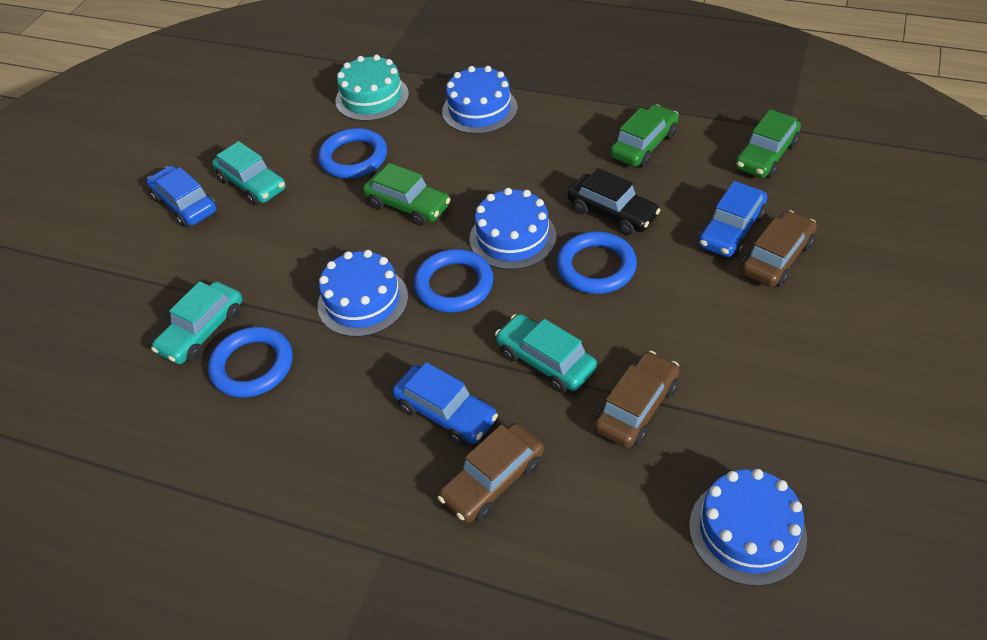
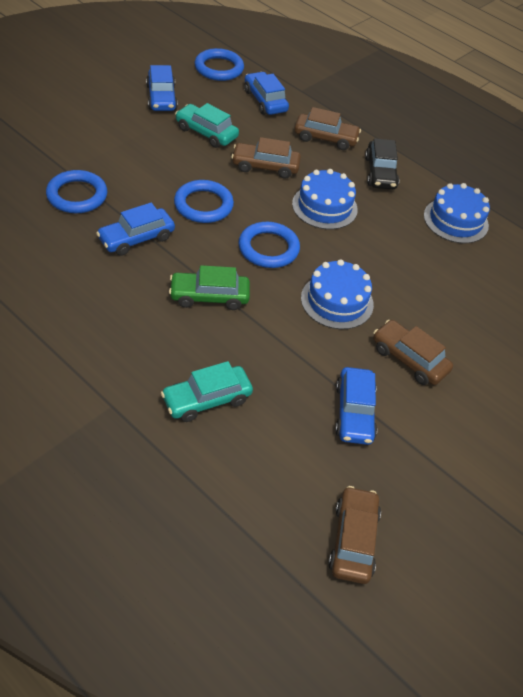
blue cake: 4 -> 3
blue car: 3 -> 4
brown car: 3 -> 4
green car: 3 -> 1
turquoise cake: 1 -> 0
turquoise car: 3 -> 2

